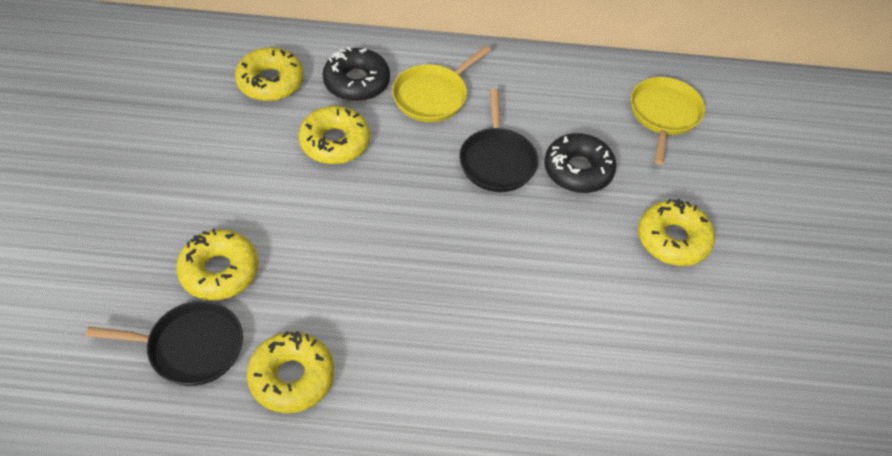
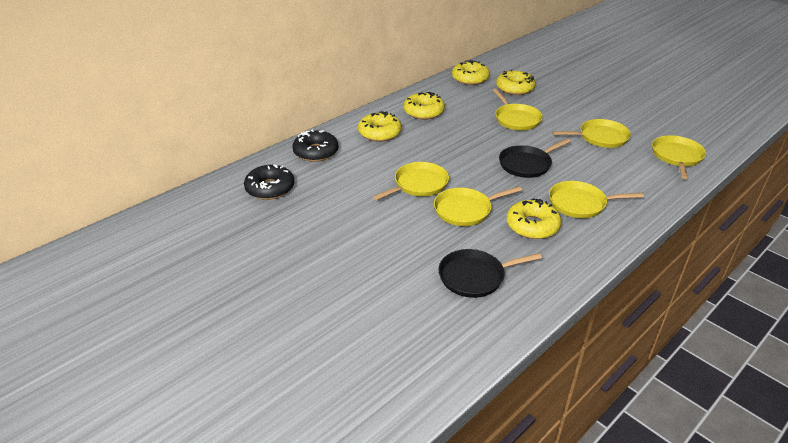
yellow pan: 2 -> 6

